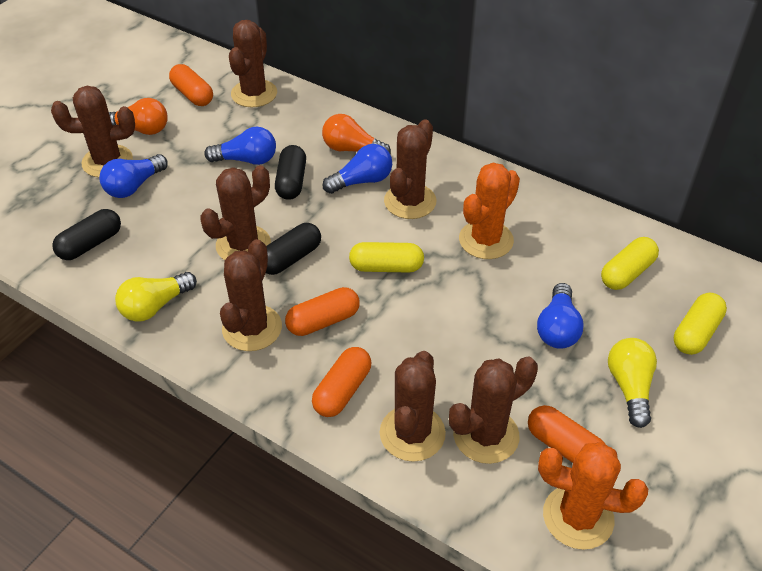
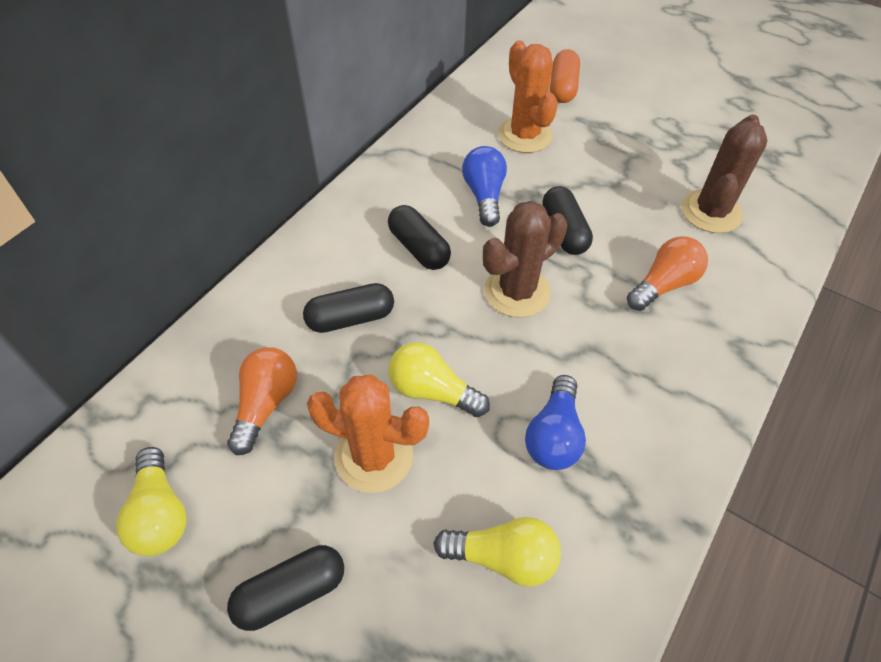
black capsule: 3 -> 4
blue light bulb: 4 -> 2
brown cactus: 7 -> 2
orange capsule: 4 -> 1
yellow capsule: 3 -> 0
yellow light bulb: 2 -> 3

